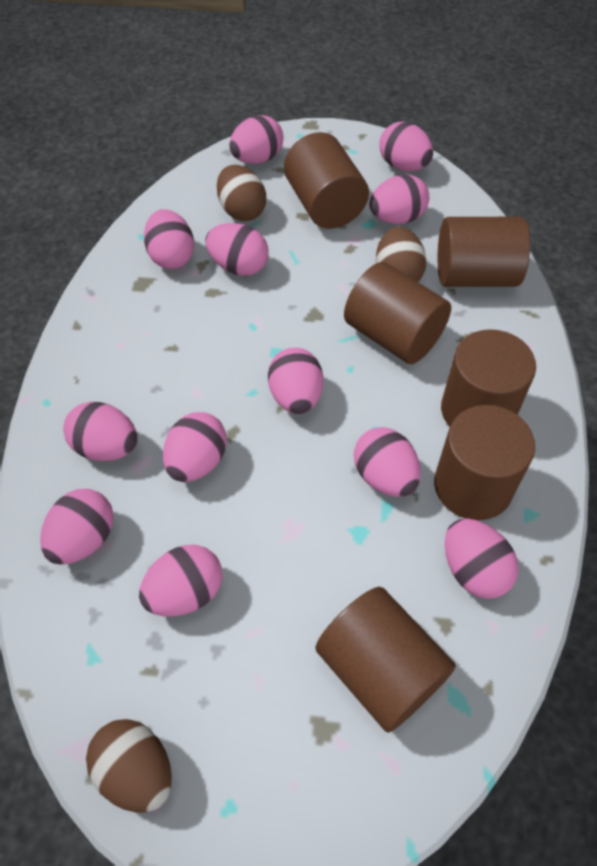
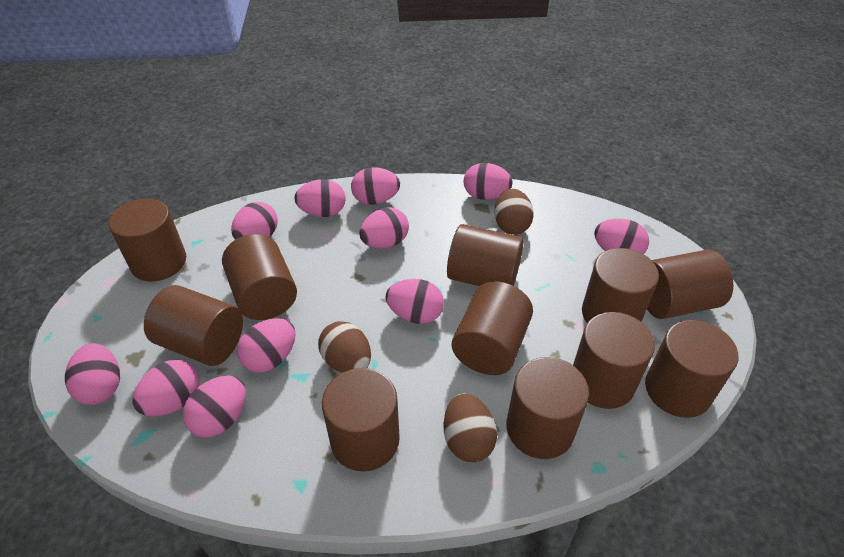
brown cylinder: 6 -> 11
pink egg: 12 -> 11

